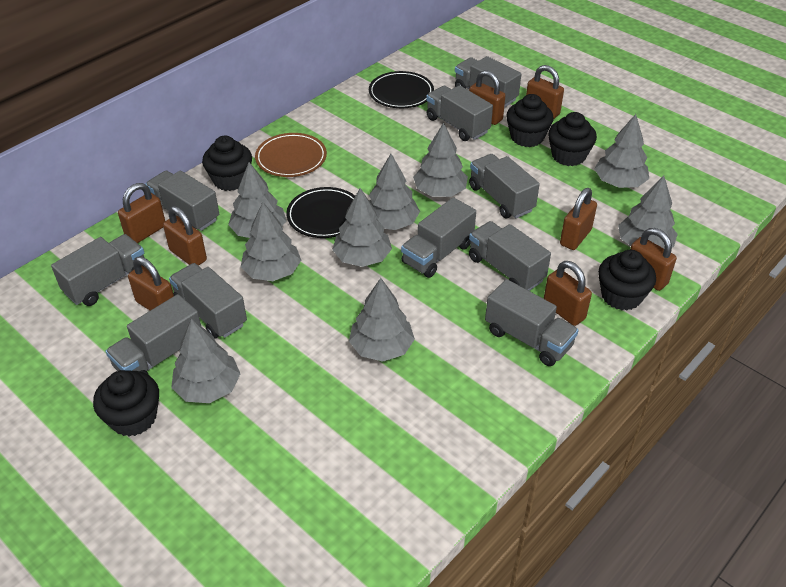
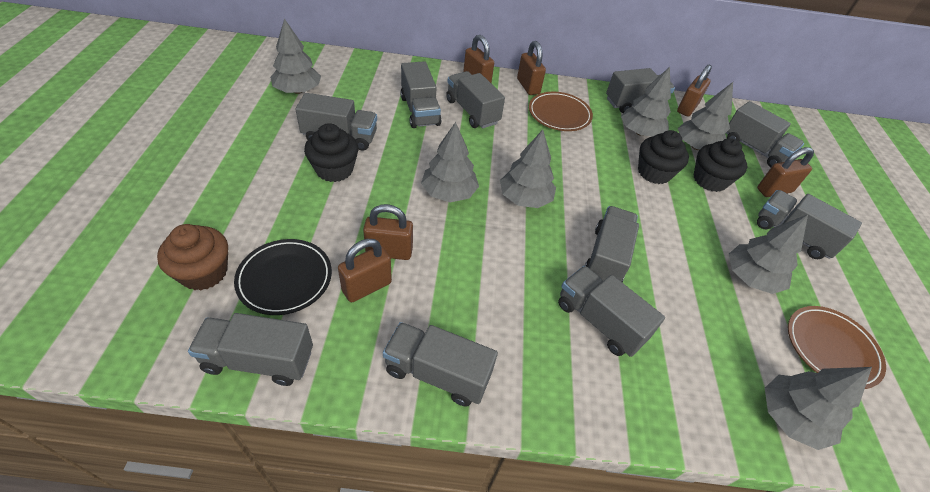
black cupcake: 5 -> 3
black plate: 2 -> 1
brown cupcake: 0 -> 1
brown padlock: 8 -> 6
brown plate: 1 -> 2
grey tree: 9 -> 7

